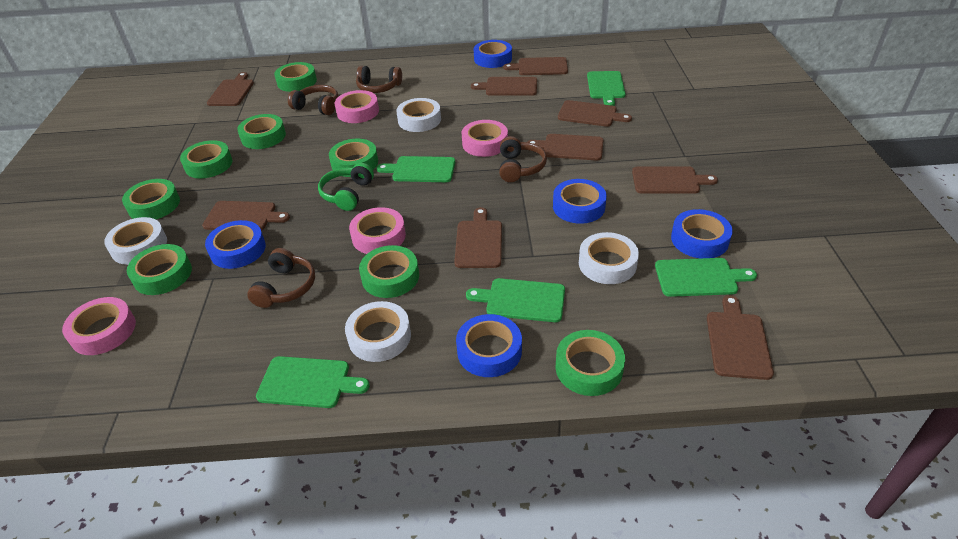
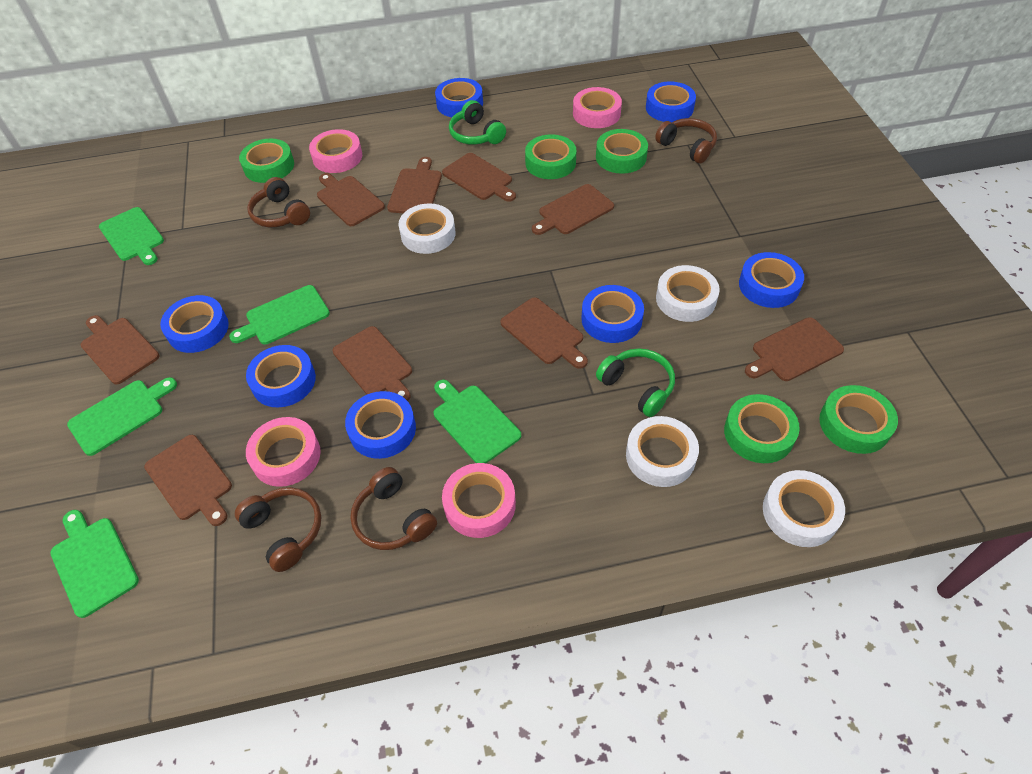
blue tape: 5 -> 7
green headphones: 1 -> 2
green tape: 8 -> 5

